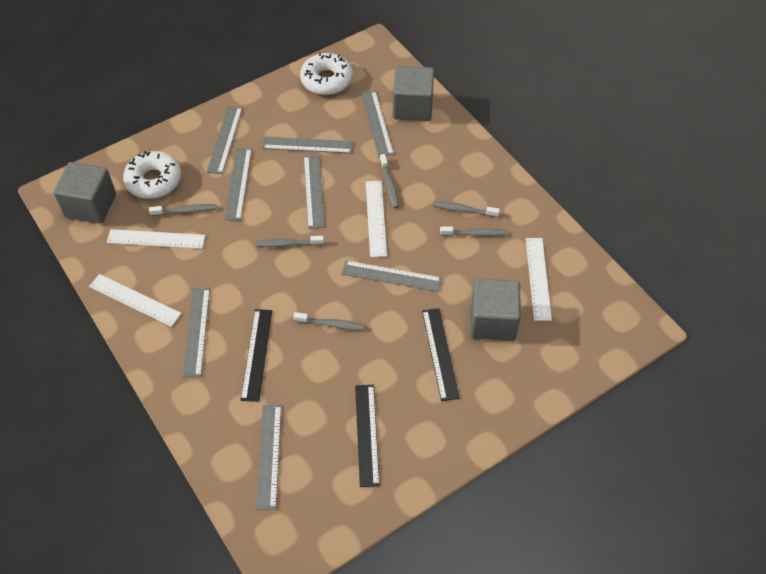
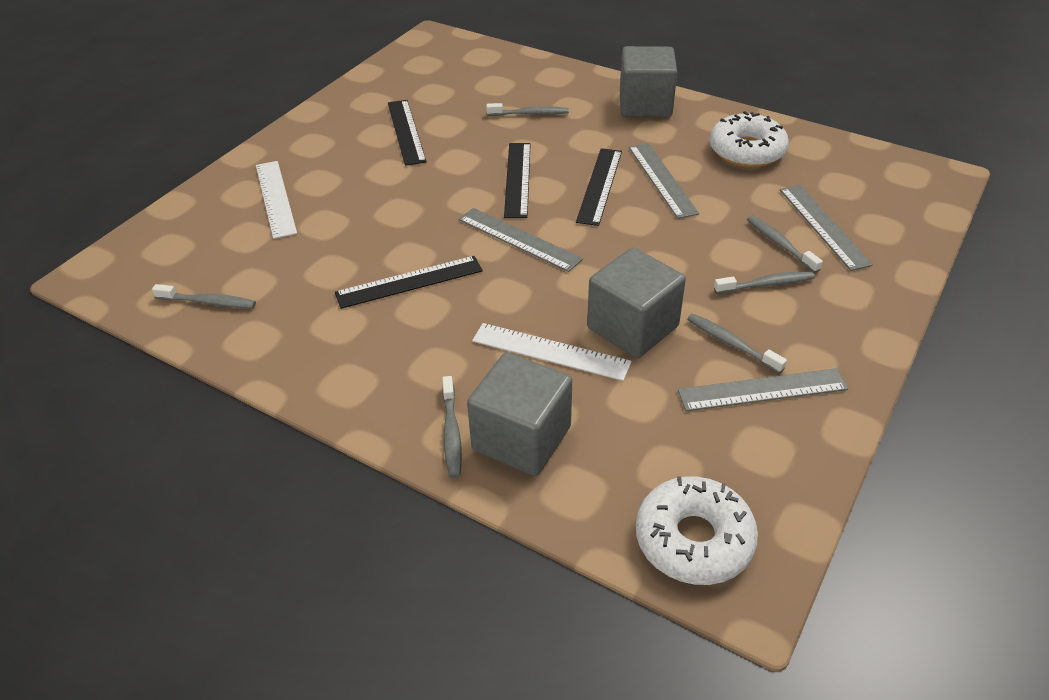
black ruler: 3 -> 4
grey ruler: 8 -> 4
white ruler: 4 -> 2

